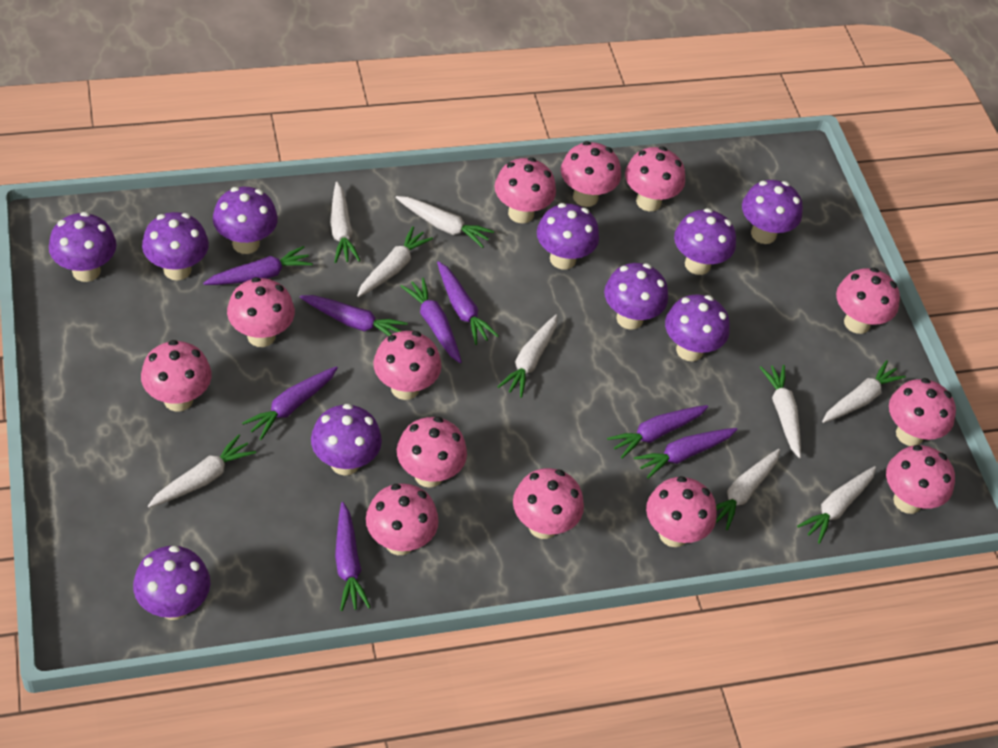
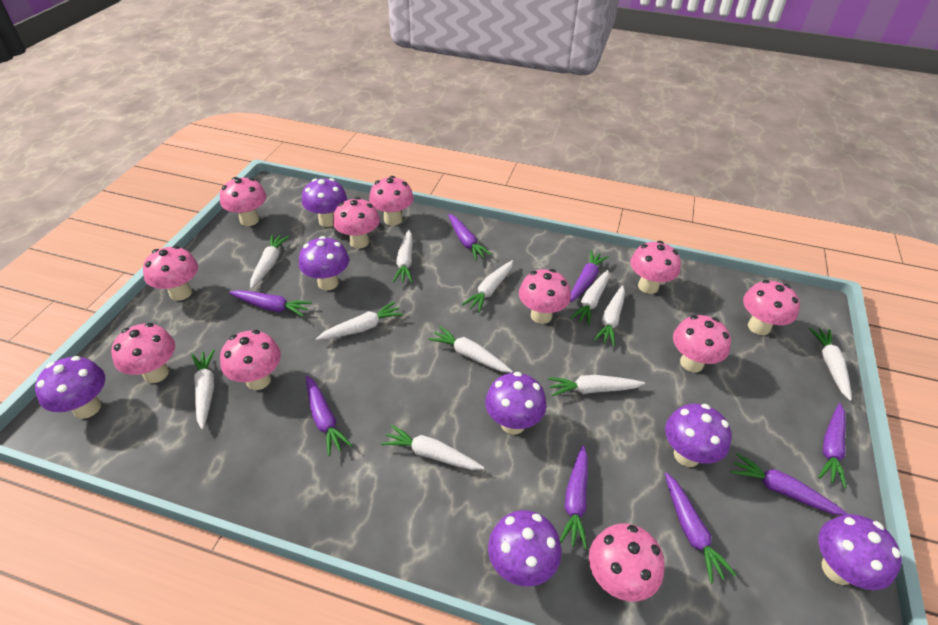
pink mushroom: 13 -> 11
purple mushroom: 10 -> 7
white carrot: 9 -> 11

